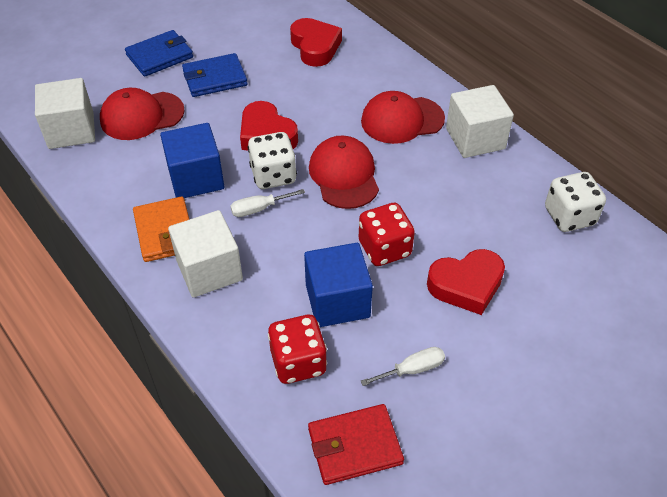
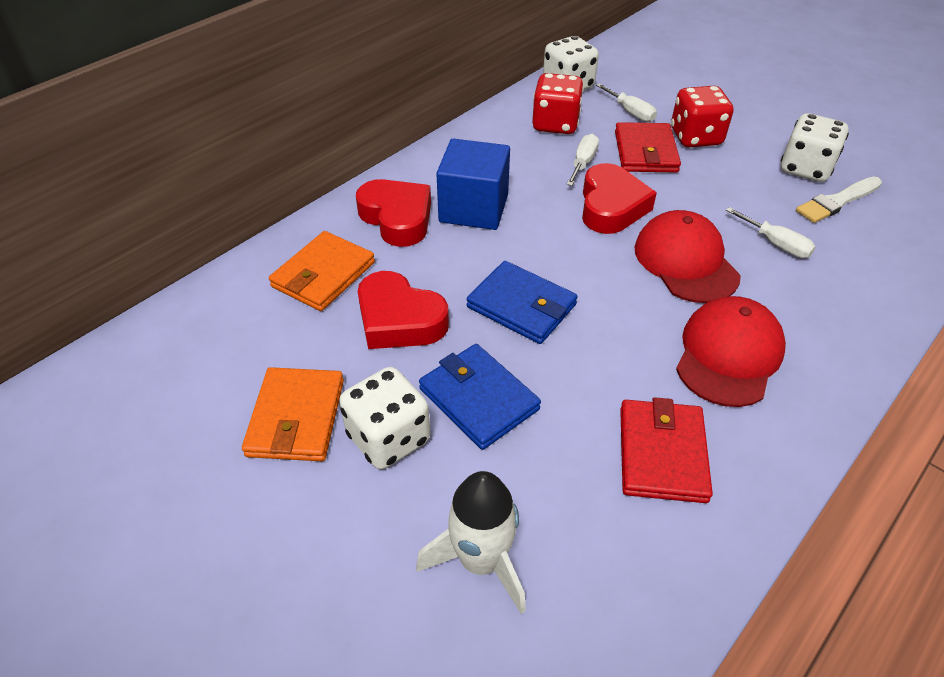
blue cube: 2 -> 1
orange wallet: 1 -> 2
red cap: 3 -> 2
red wallet: 1 -> 2
white brush: 0 -> 1
white cube: 3 -> 0
white dice: 2 -> 3
white rocket: 0 -> 1
white screwdriver: 2 -> 3

